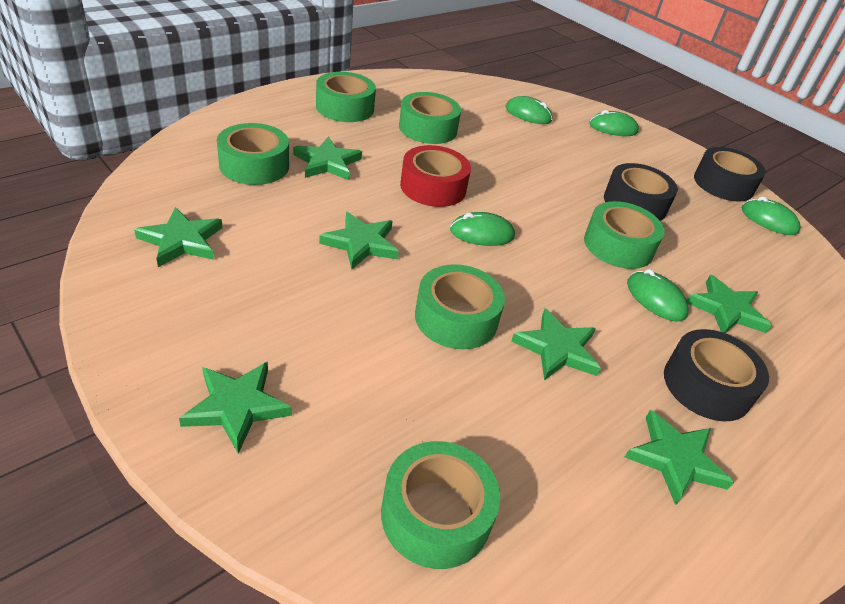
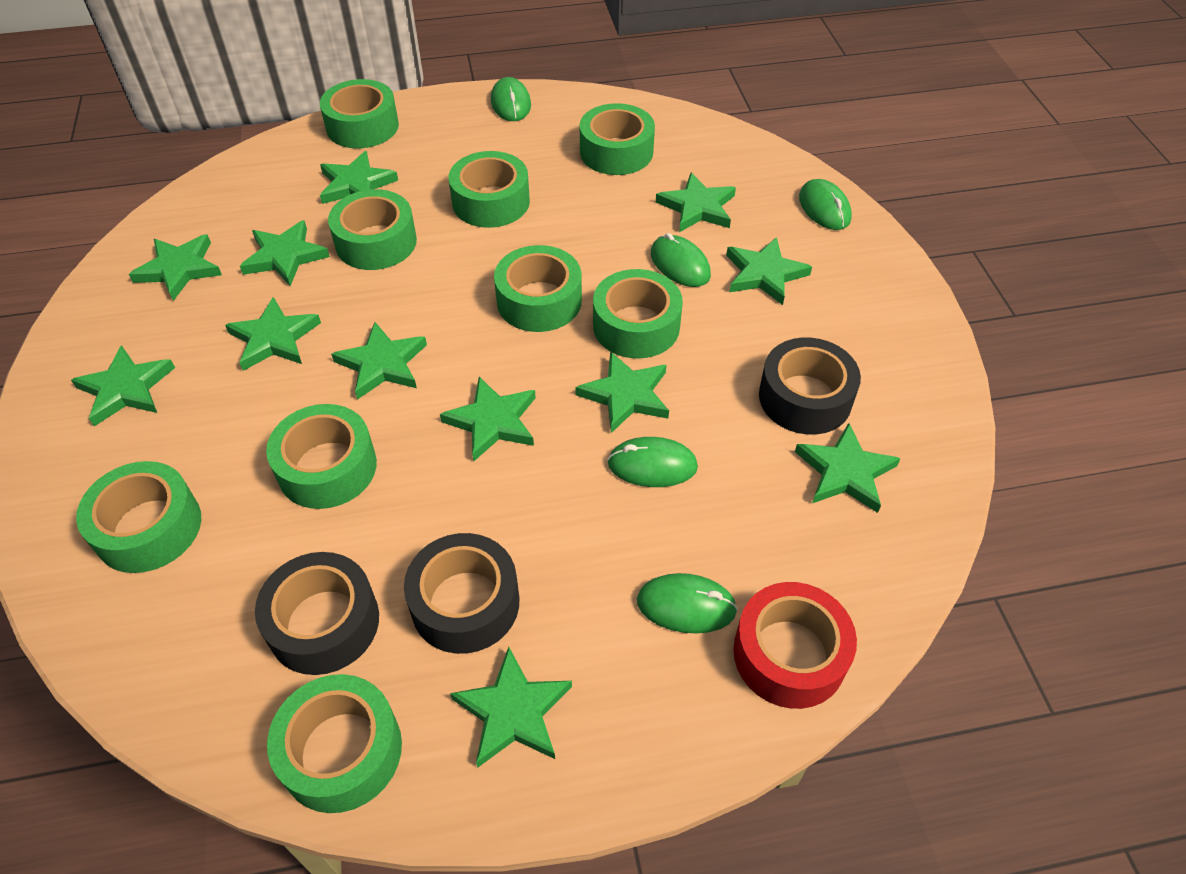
green star: 7 -> 12
green tape: 6 -> 9

